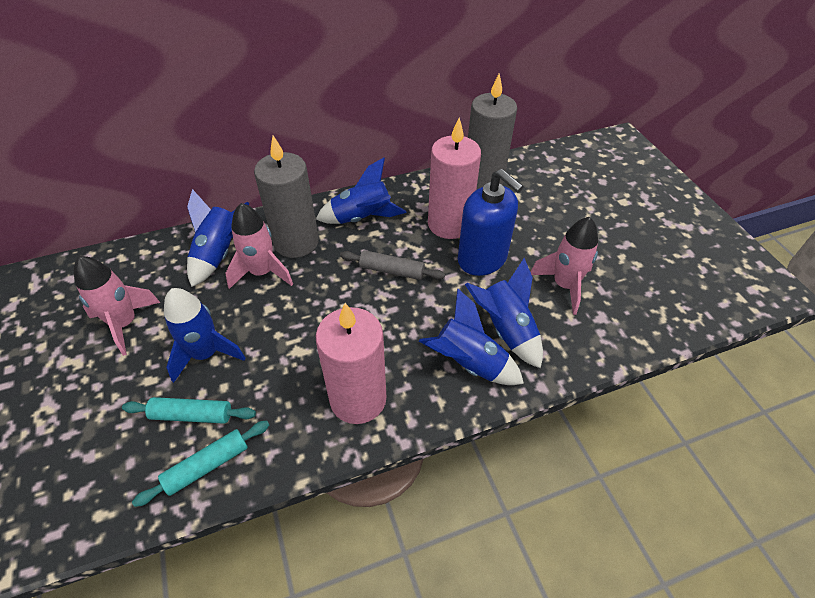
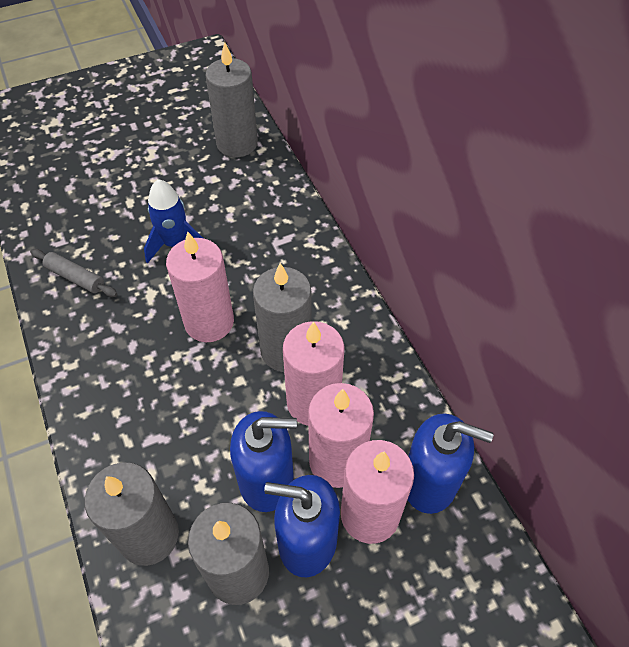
blue rocket: 5 -> 1
blue soap dispenser: 1 -> 3
grey candle: 2 -> 4
pink candle: 2 -> 4
pink rocket: 3 -> 0
turquoise rolling pin: 2 -> 0

